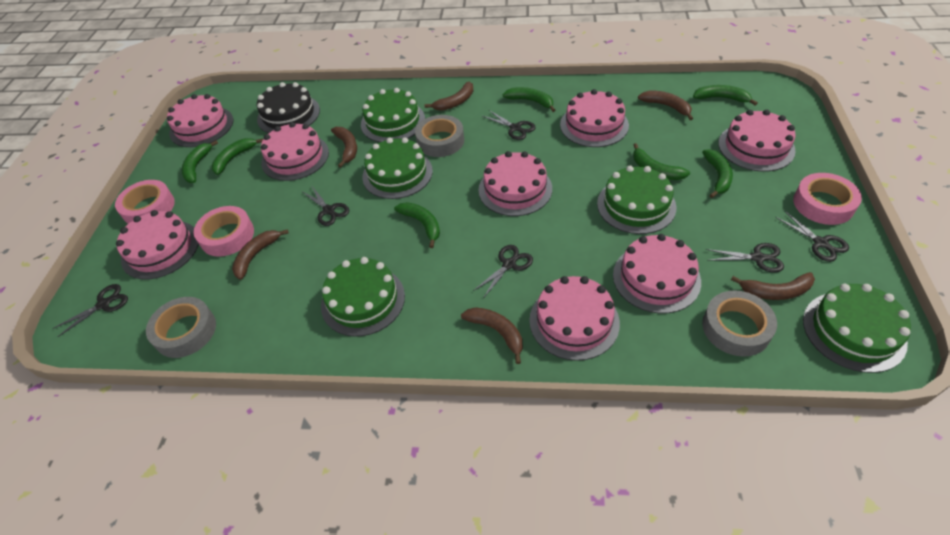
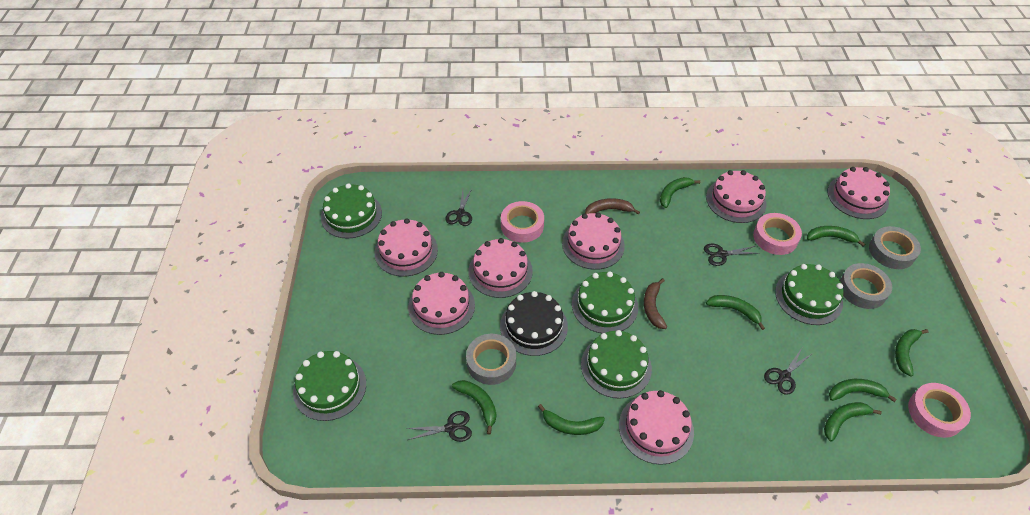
black scissors: 6 -> 4
brown banana: 6 -> 2
green banana: 7 -> 8
pink cake: 8 -> 7

